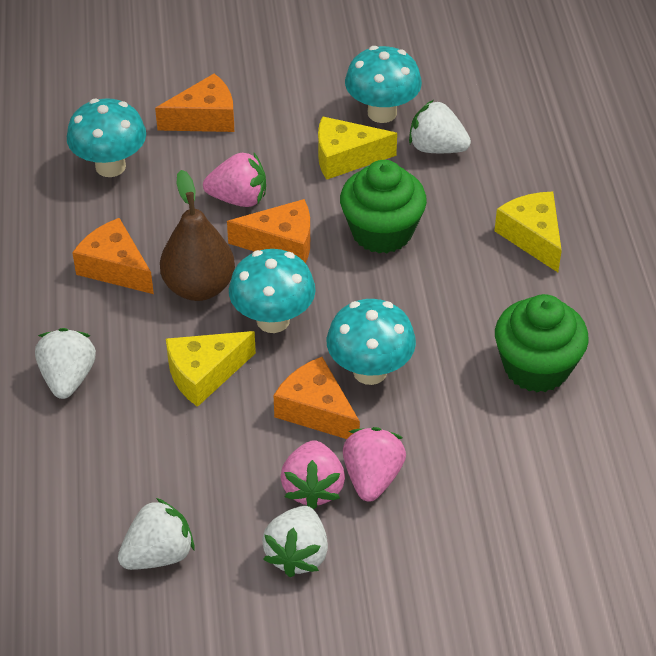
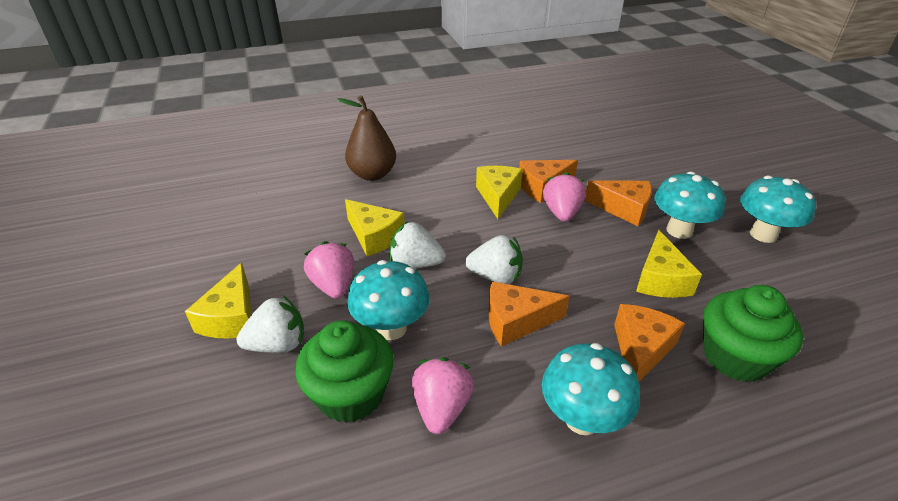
white strawberry: 4 -> 3
yellow cheese: 3 -> 4

